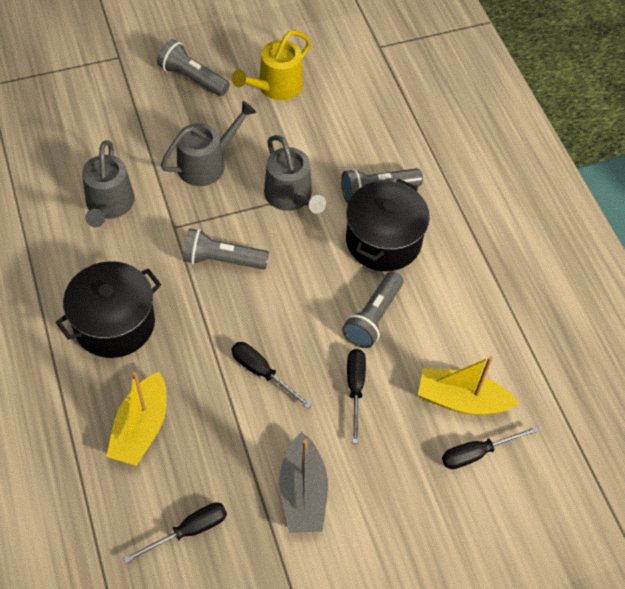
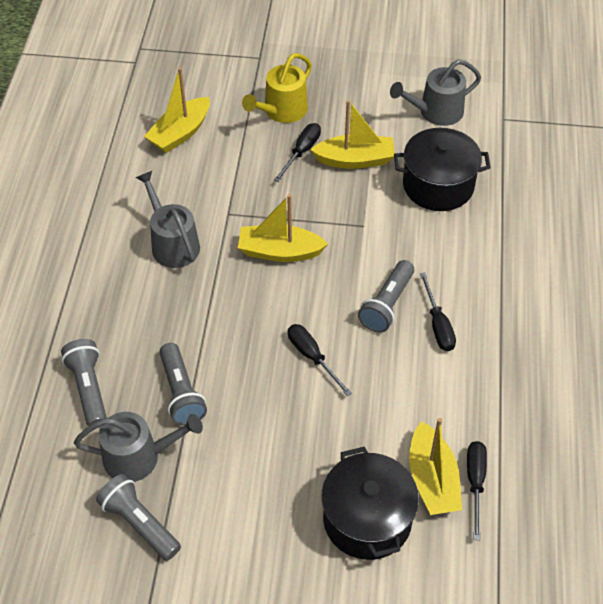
grey boat: 1 -> 0
yellow boat: 2 -> 4

